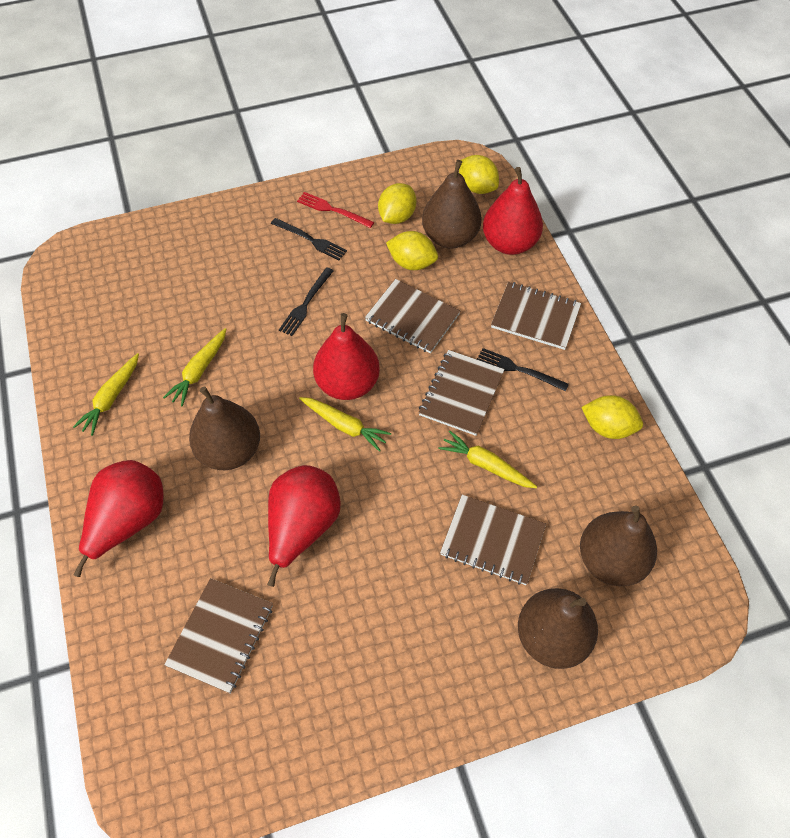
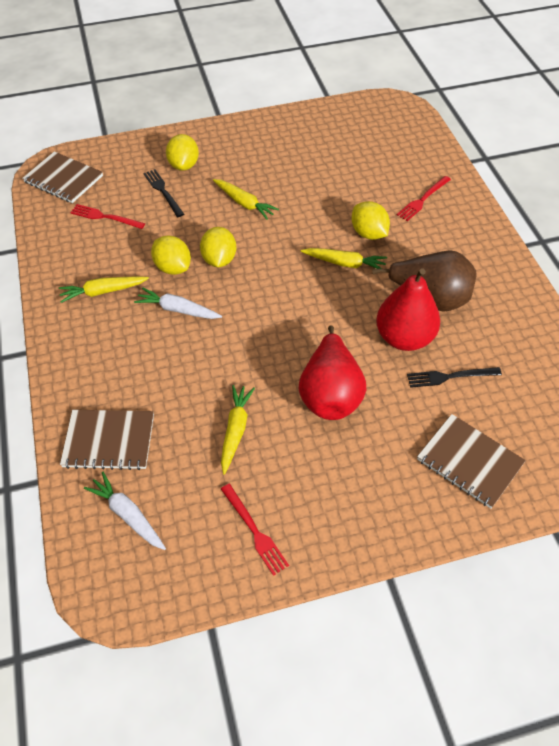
black fork: 3 -> 2
brown notebook: 5 -> 3
brown pear: 4 -> 1
red fork: 1 -> 3
red pear: 4 -> 2
white carrot: 0 -> 2

